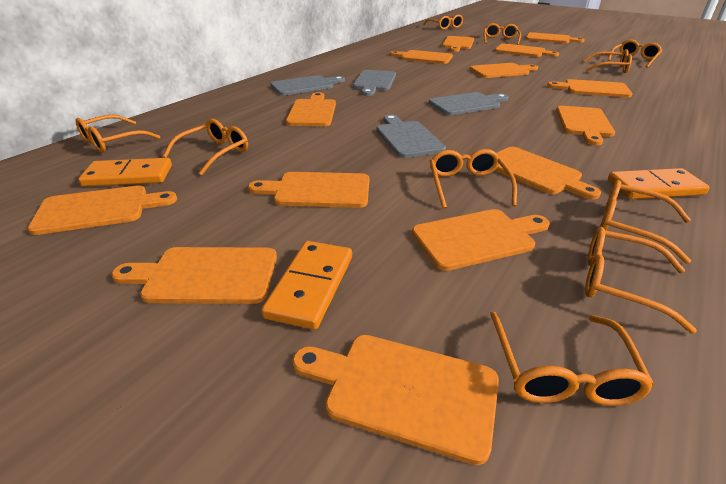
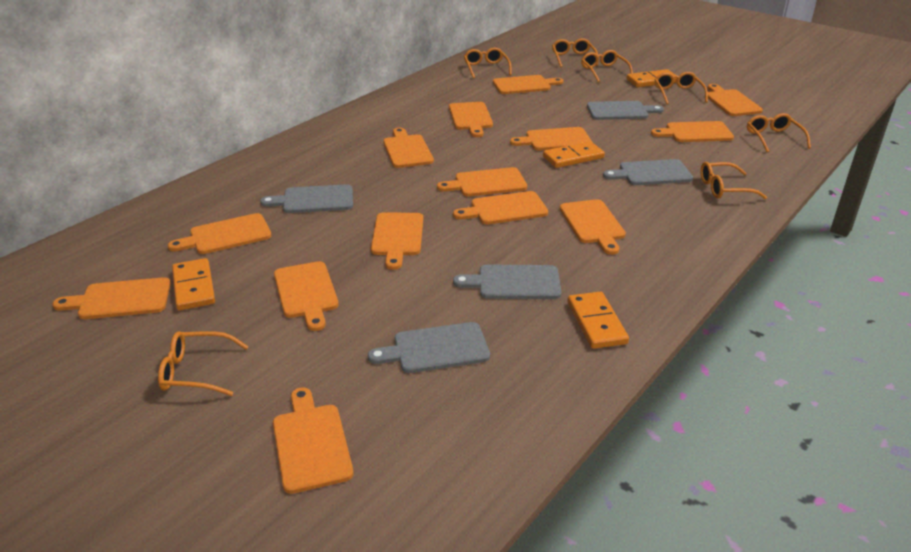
grey cutting board: 4 -> 5
orange domino: 3 -> 4
orange glasses: 10 -> 7

